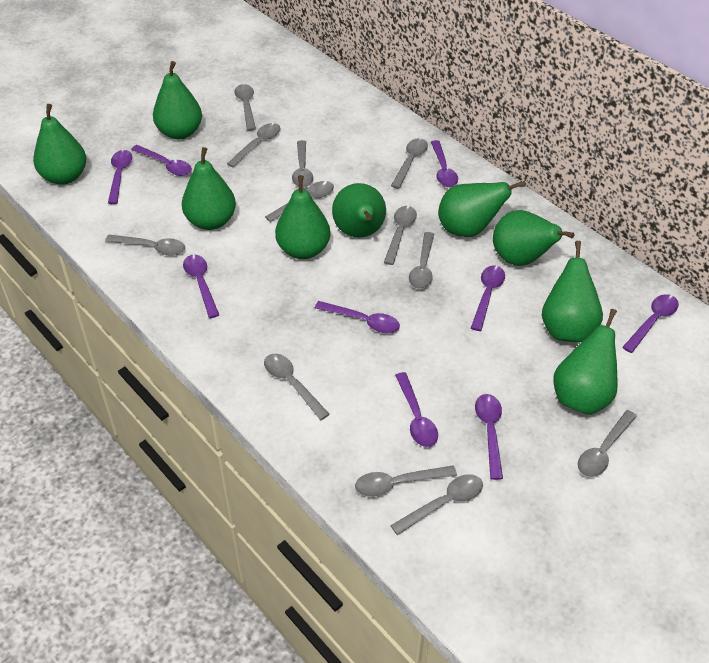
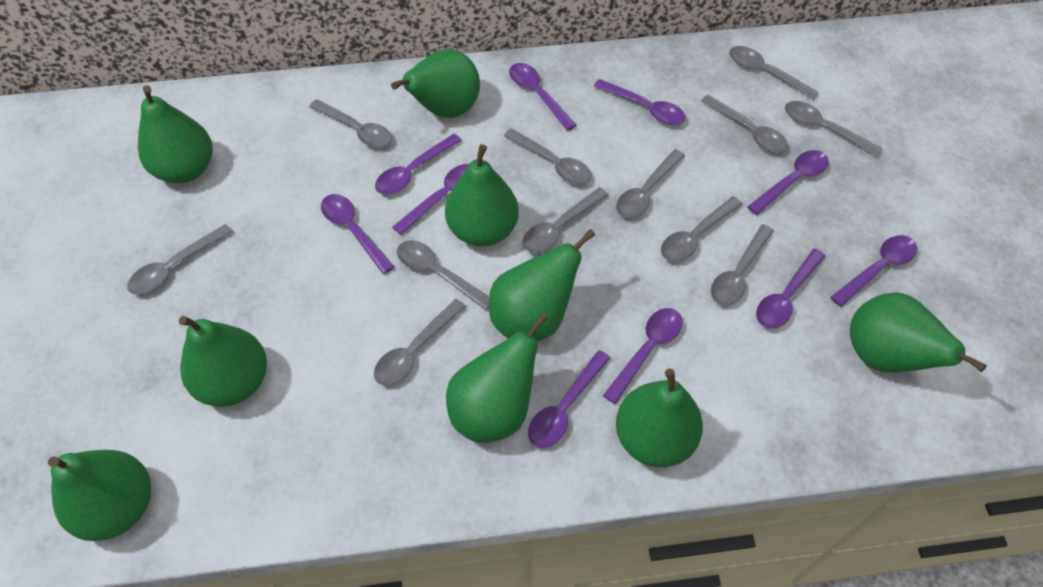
purple spoon: 9 -> 10

